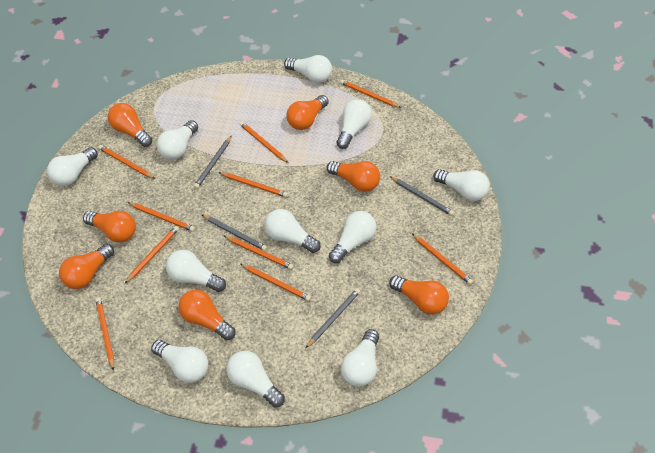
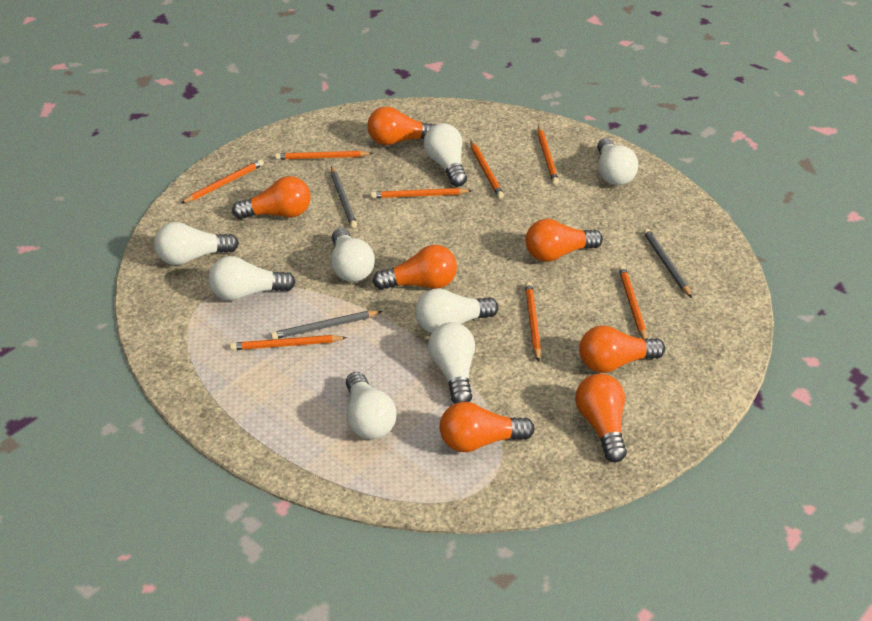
grey pencil: 4 -> 3
orange pencil: 10 -> 8
white light bulb: 11 -> 8

